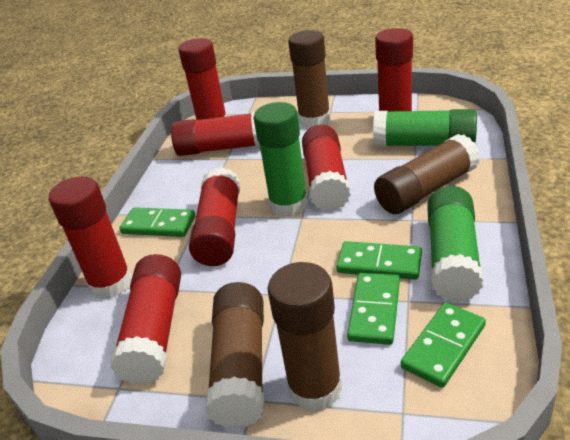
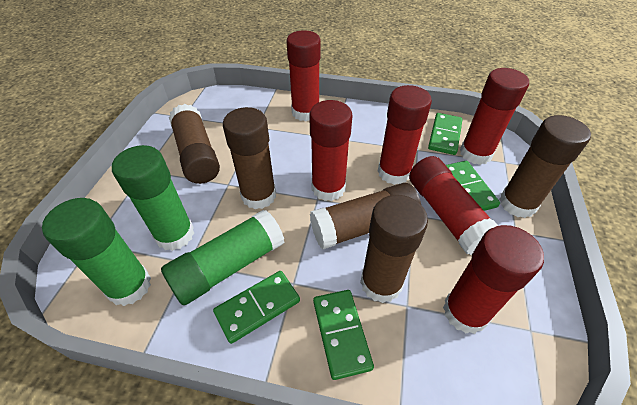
brown glue stick: 4 -> 5
red glue stick: 7 -> 6

